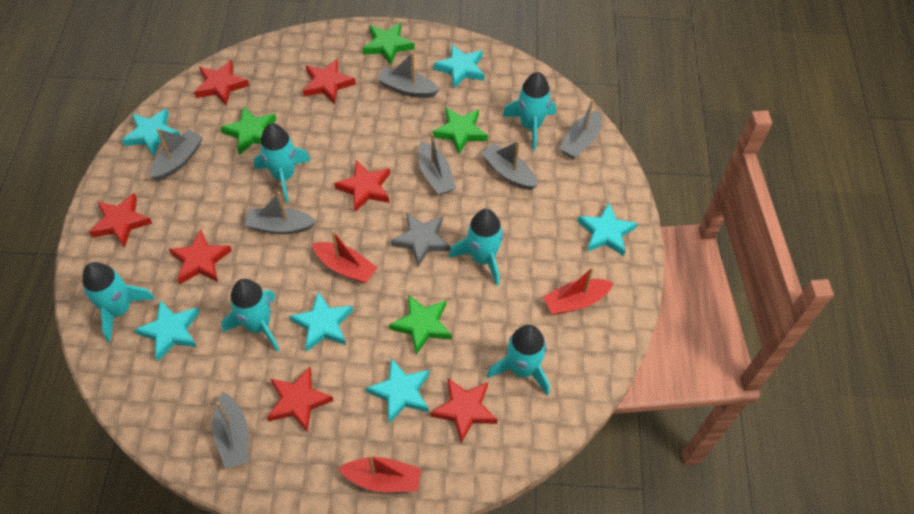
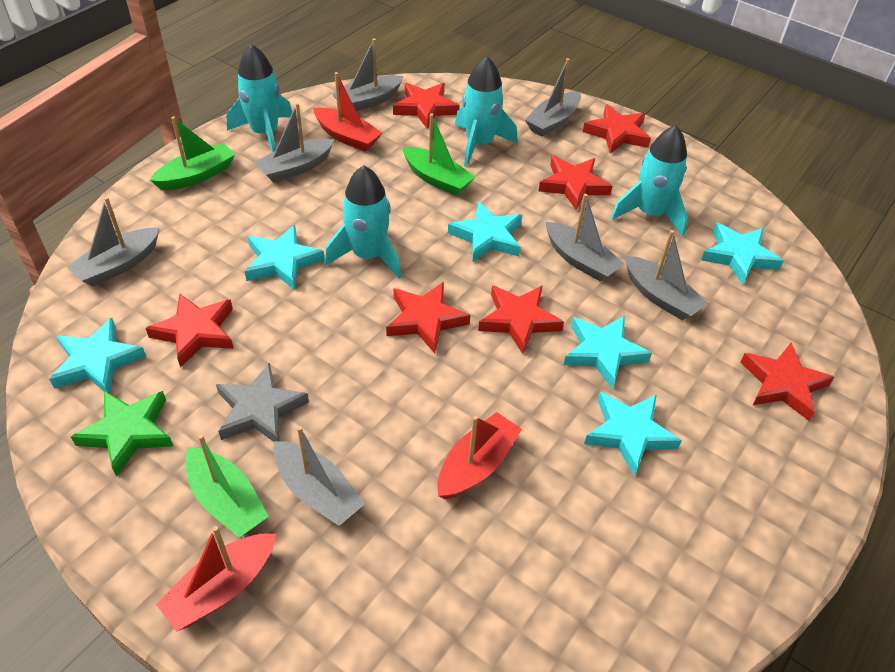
green boat: 0 -> 3
green star: 4 -> 1
turquoise rocket: 6 -> 4

